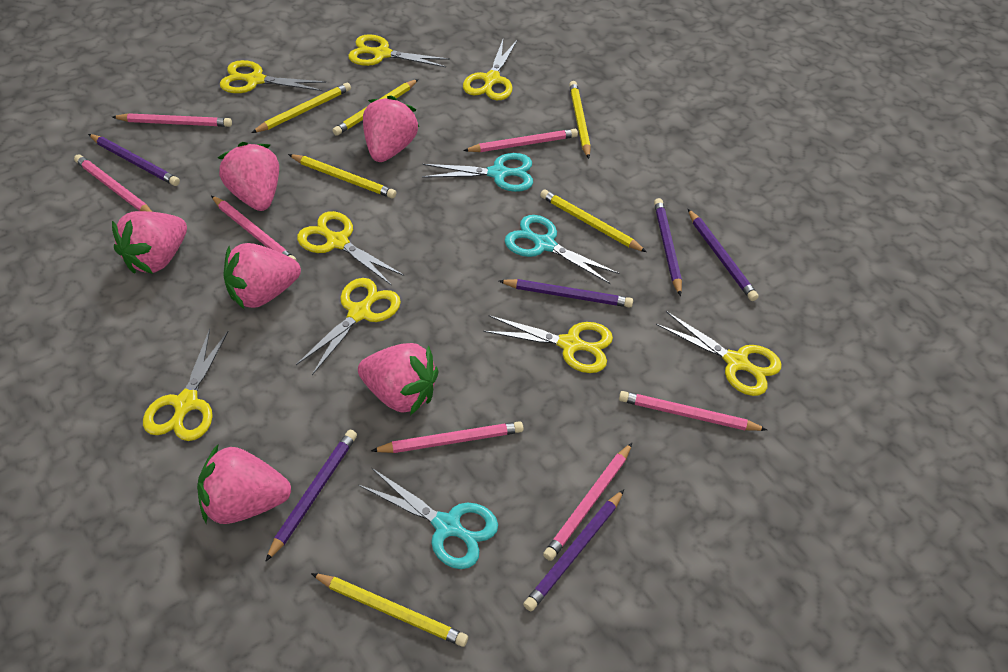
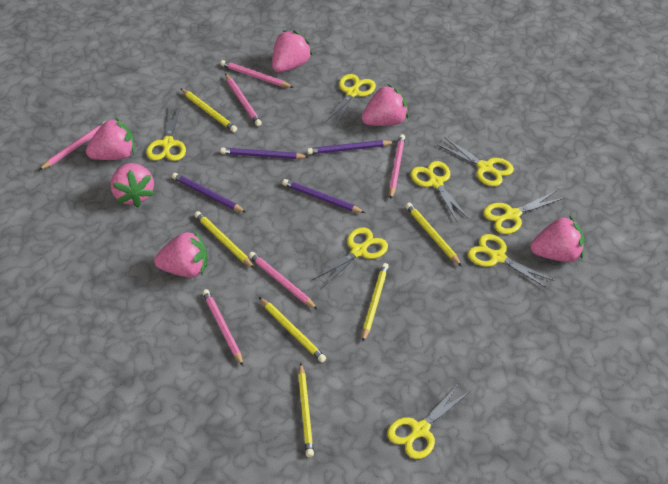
pink pencil: 7 -> 6
purple pencil: 6 -> 4
turquoise scissors: 3 -> 0

